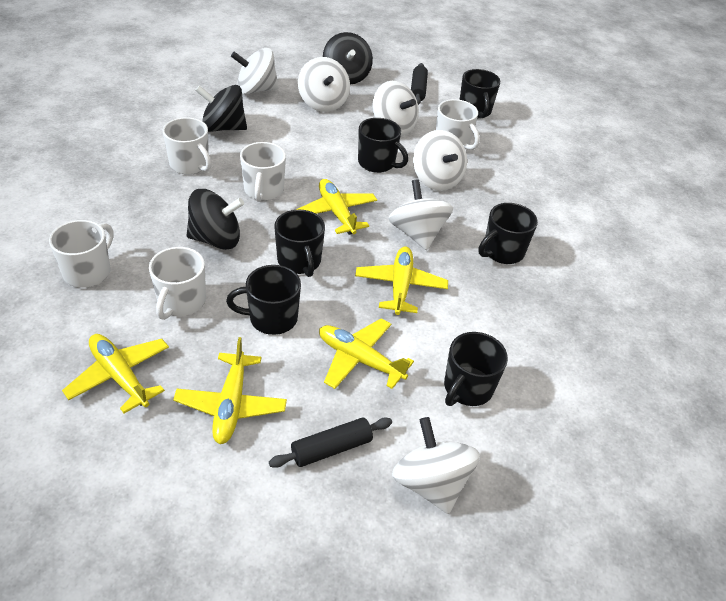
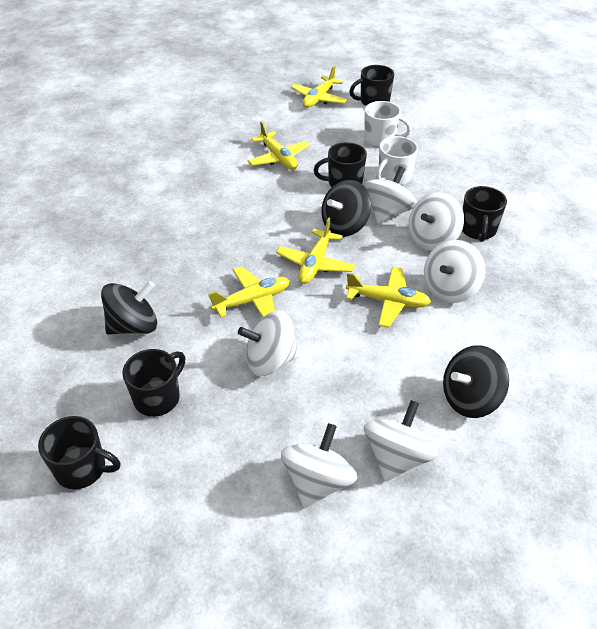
black mug: 6 -> 5
black rolling pin: 2 -> 0
white mug: 5 -> 2

